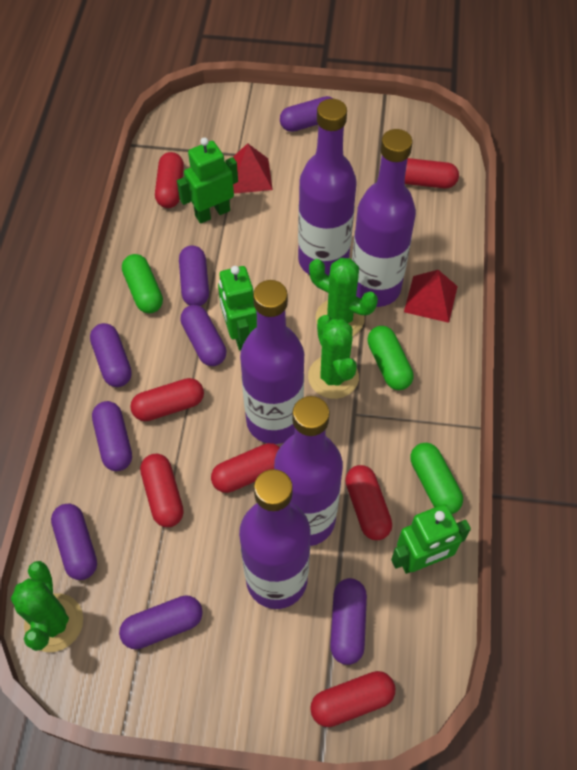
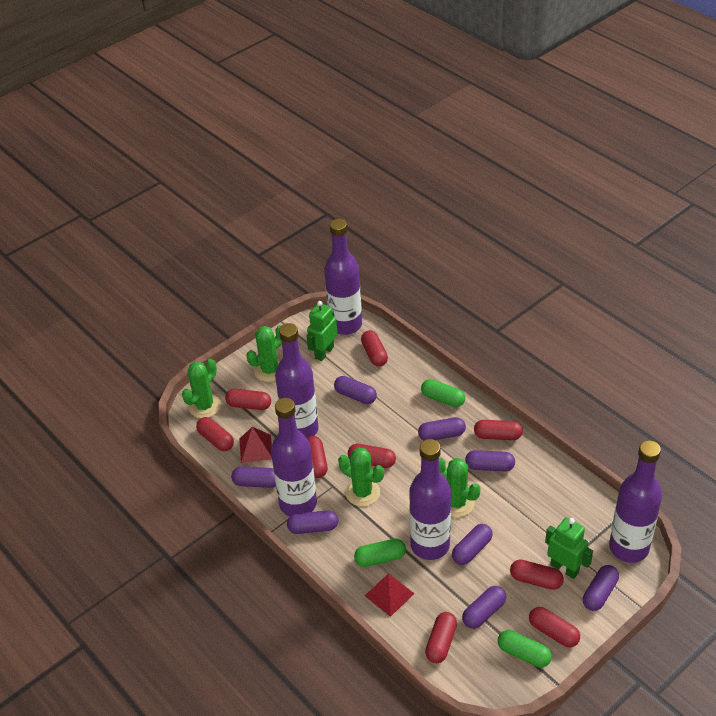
green cactus: 3 -> 4
green robot: 3 -> 2
red capsule: 7 -> 9

